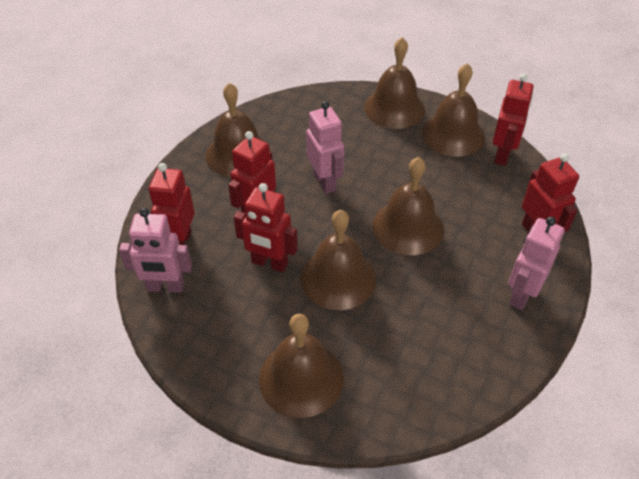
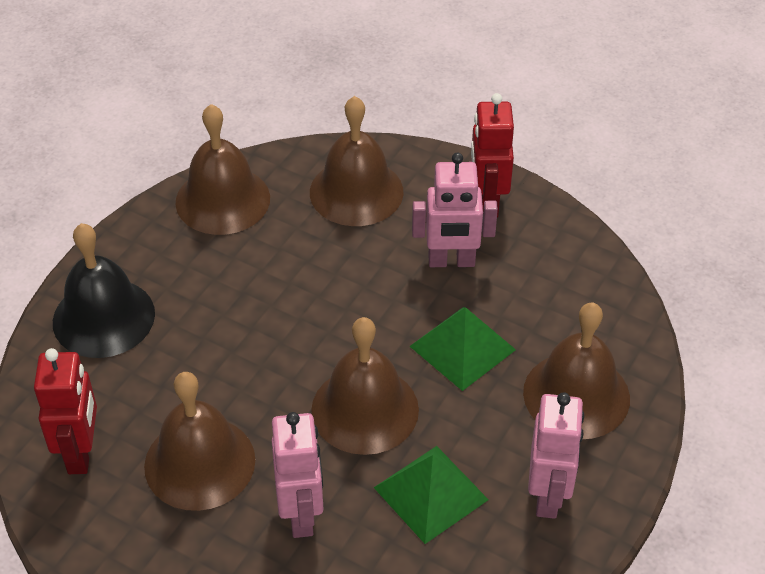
black bell: 0 -> 1
brown bell: 6 -> 5
green pyramid: 0 -> 2
red robot: 5 -> 2

